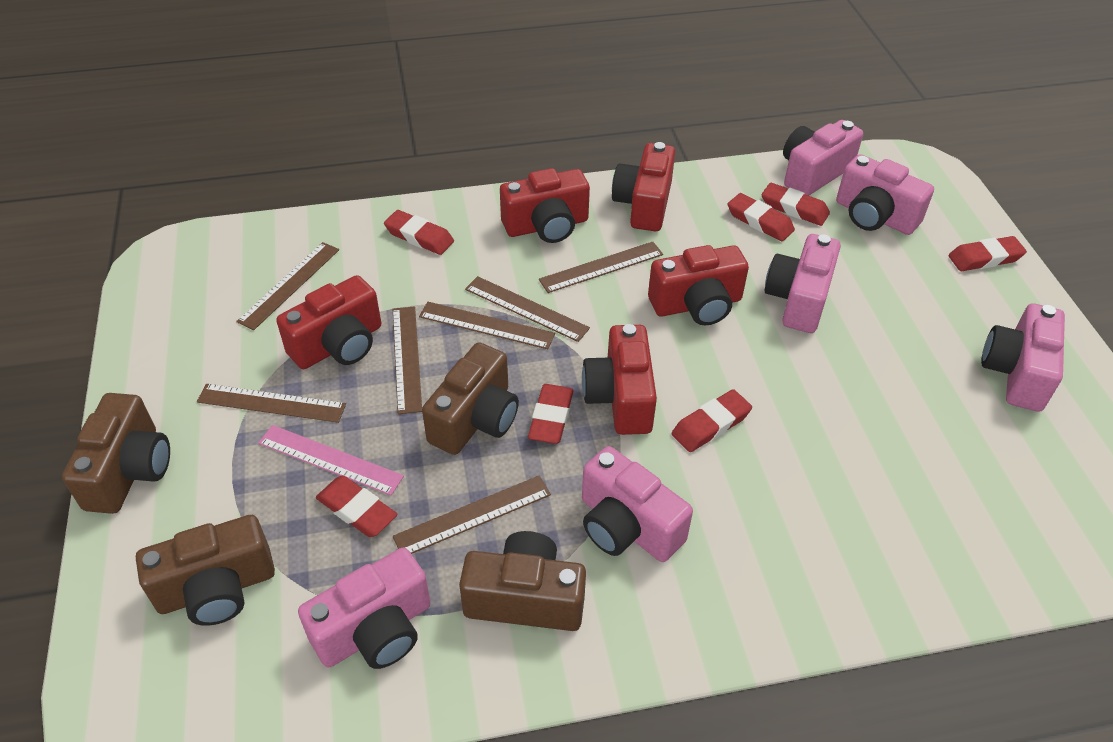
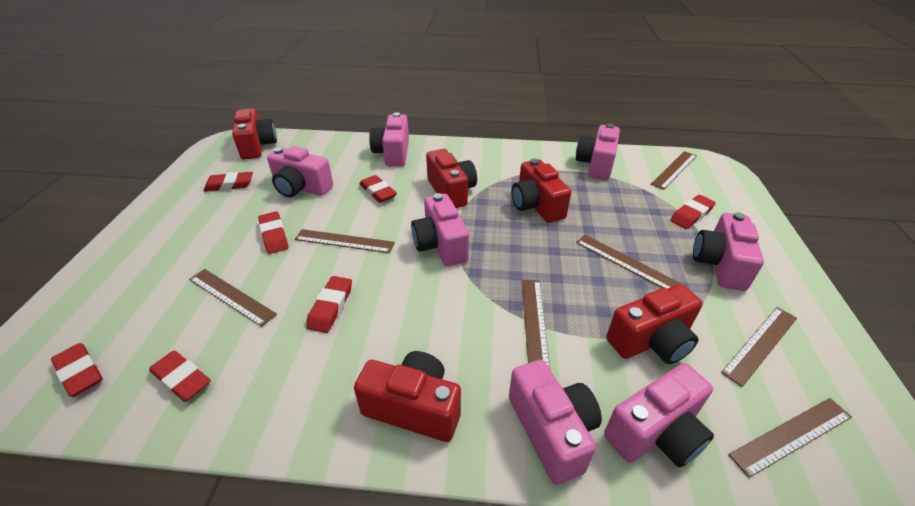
brown camera: 4 -> 0
pink camera: 6 -> 7
pink ruler: 1 -> 0

